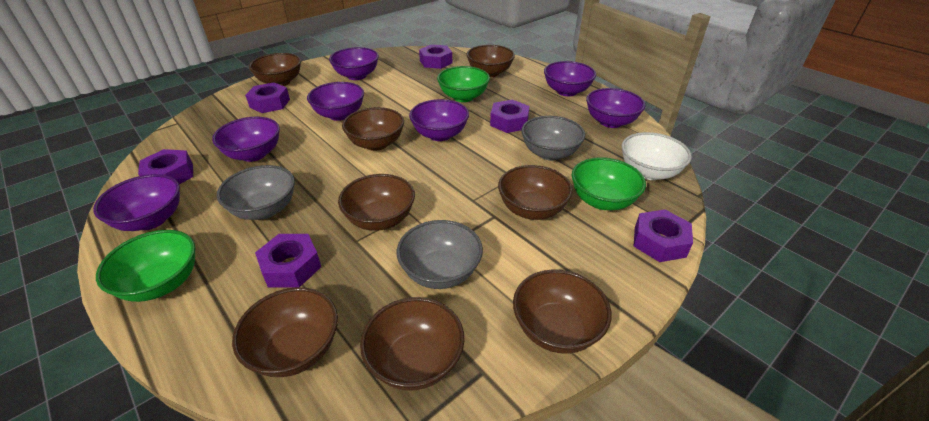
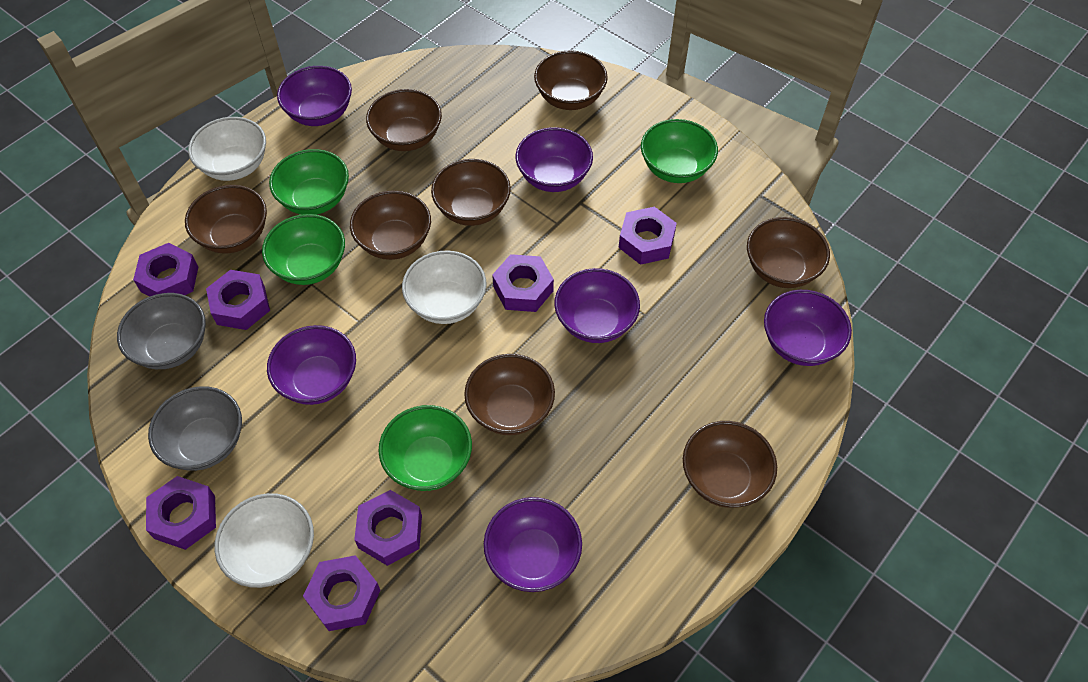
green bowl: 3 -> 4
grey bowl: 3 -> 2
purple bowl: 7 -> 6
purple nut: 6 -> 7
white bowl: 1 -> 3

